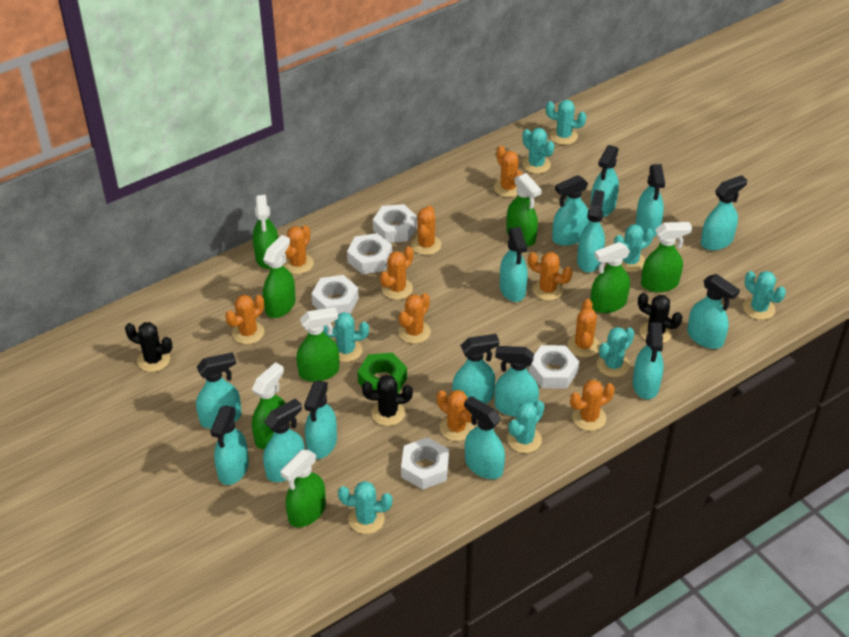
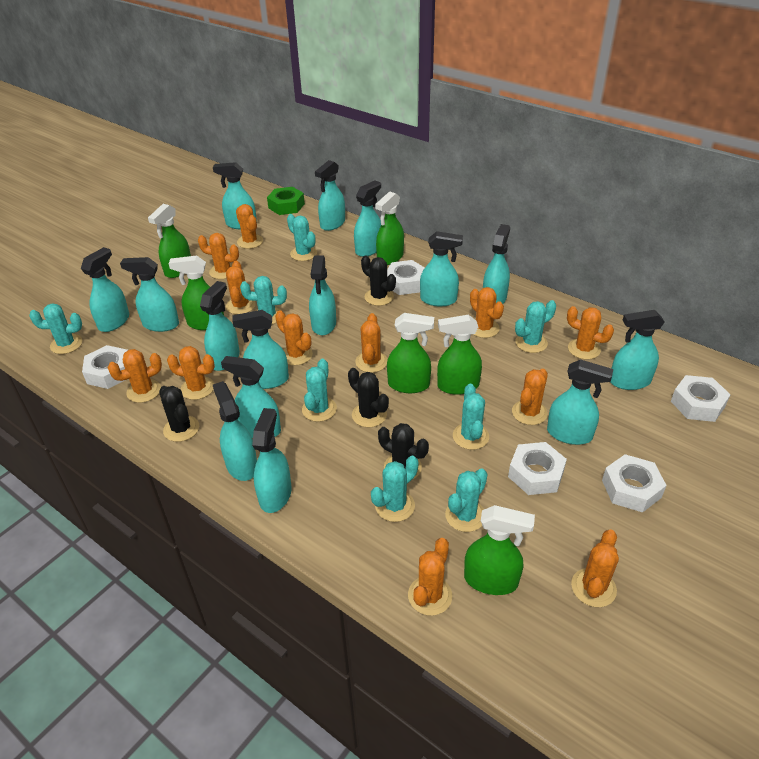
black cactus: 3 -> 4
green spray bottle: 8 -> 6
orange cactus: 10 -> 12

